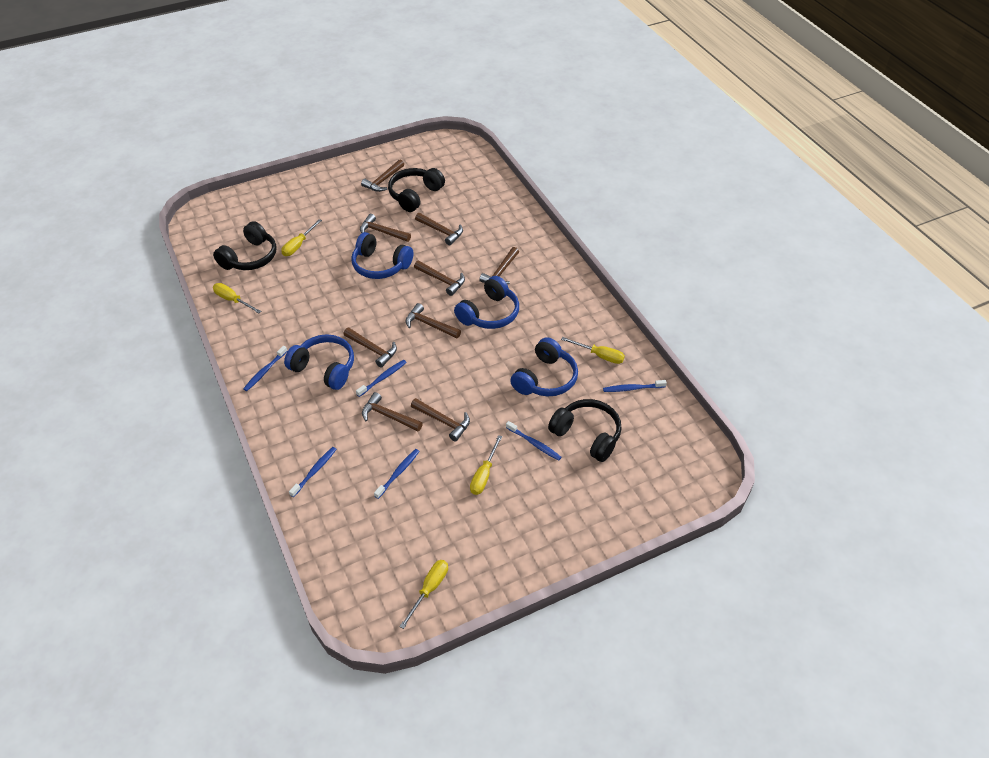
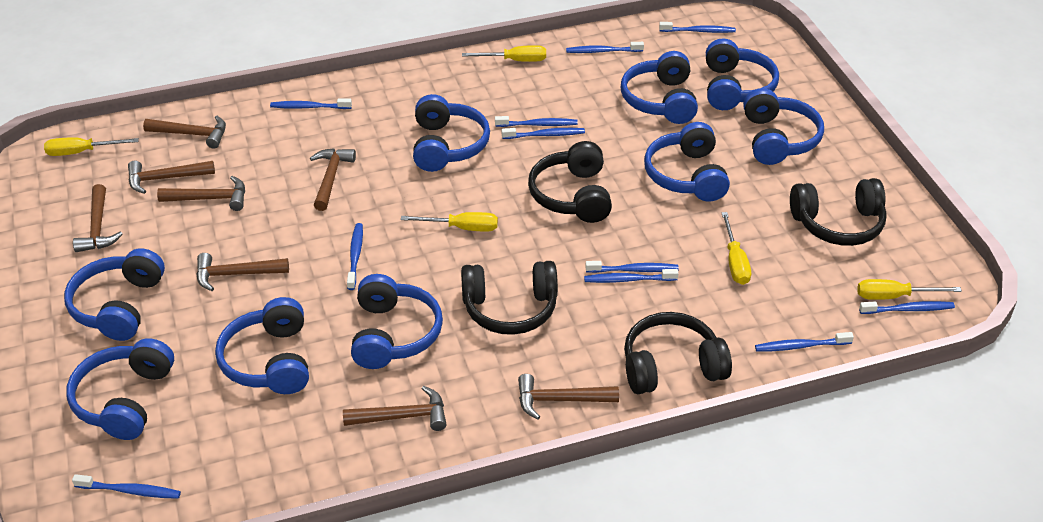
black headphones: 3 -> 4
blue headphones: 4 -> 9
blue toothbrush: 6 -> 11
brown hammer: 9 -> 8

